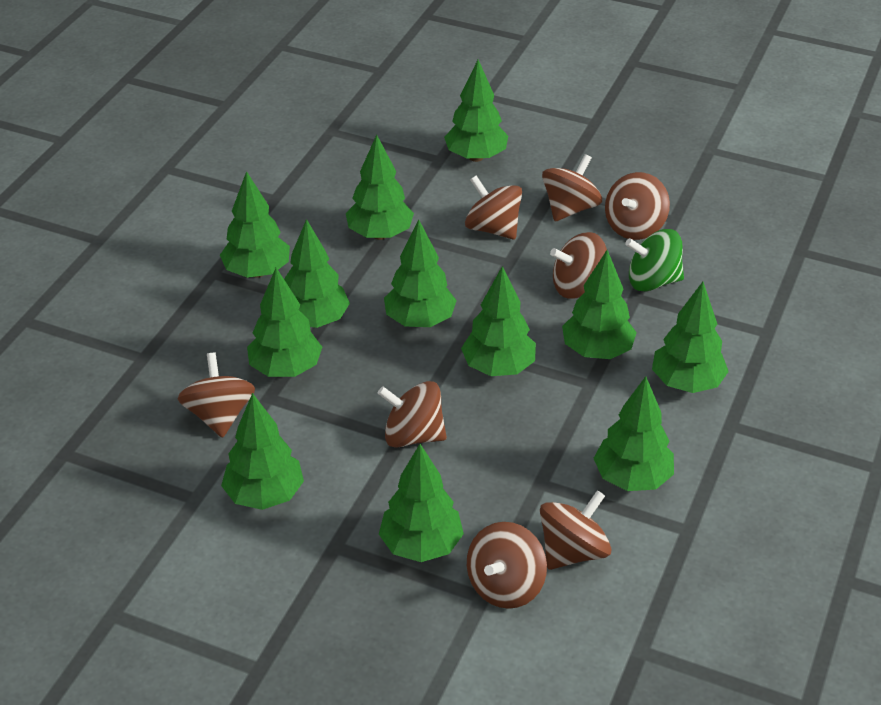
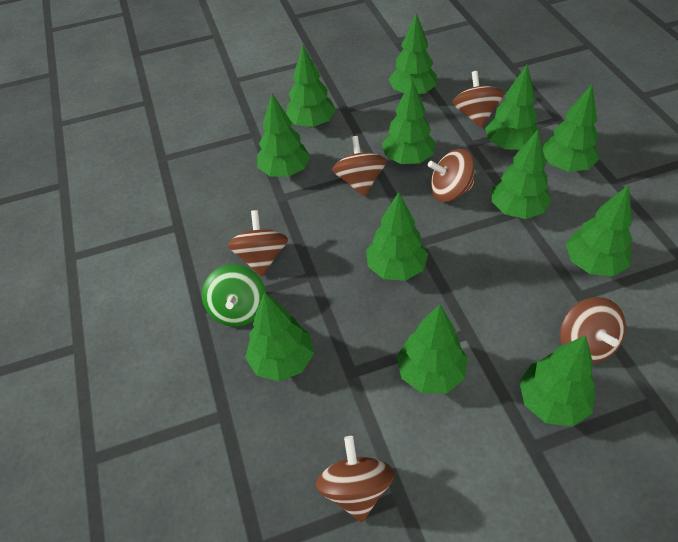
brown spinning top: 8 -> 6

